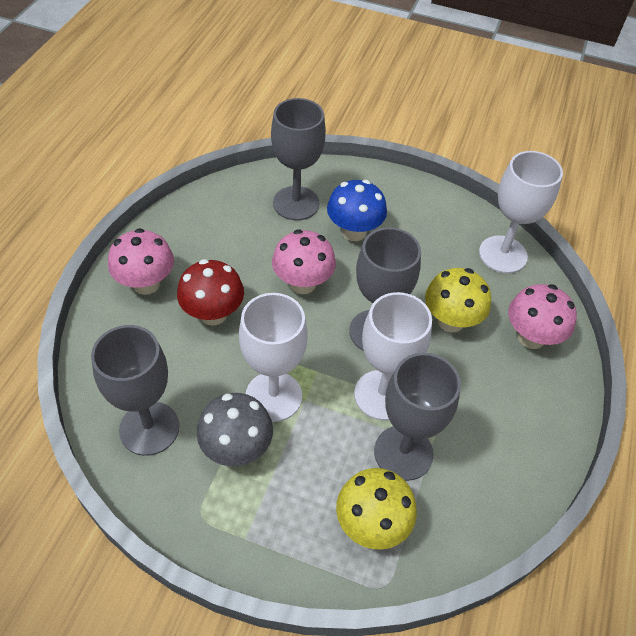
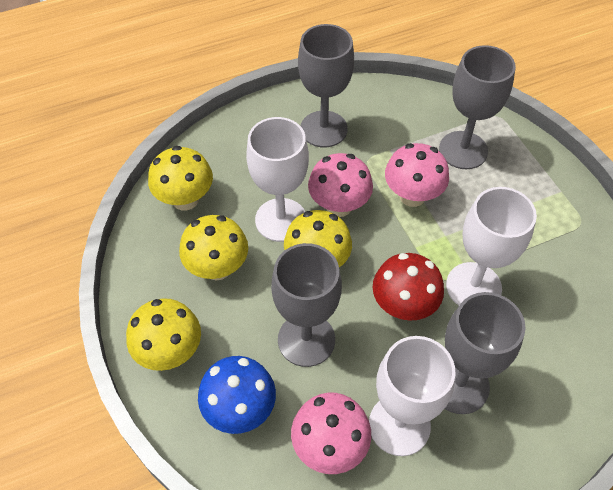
grey mushroom: 1 -> 0
yellow mushroom: 2 -> 4

